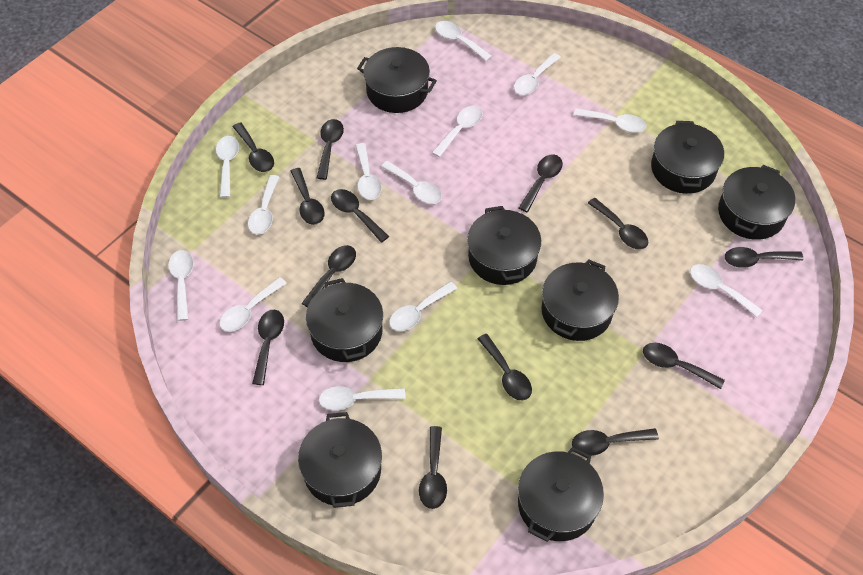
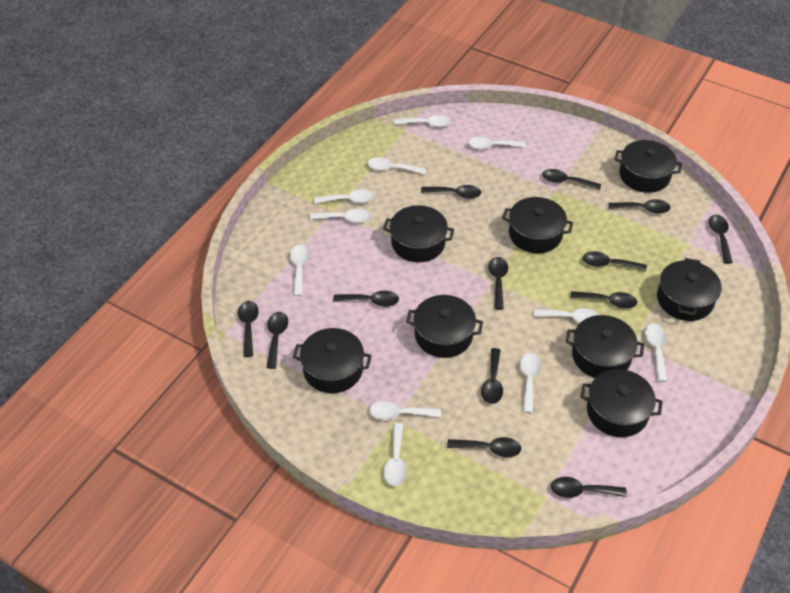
white spoon: 13 -> 11

